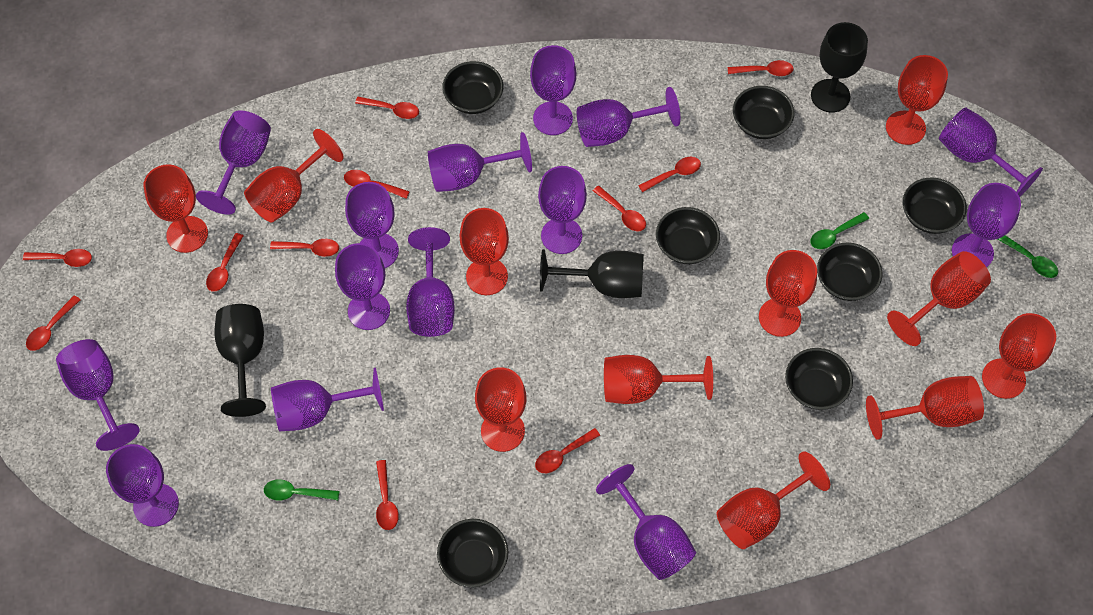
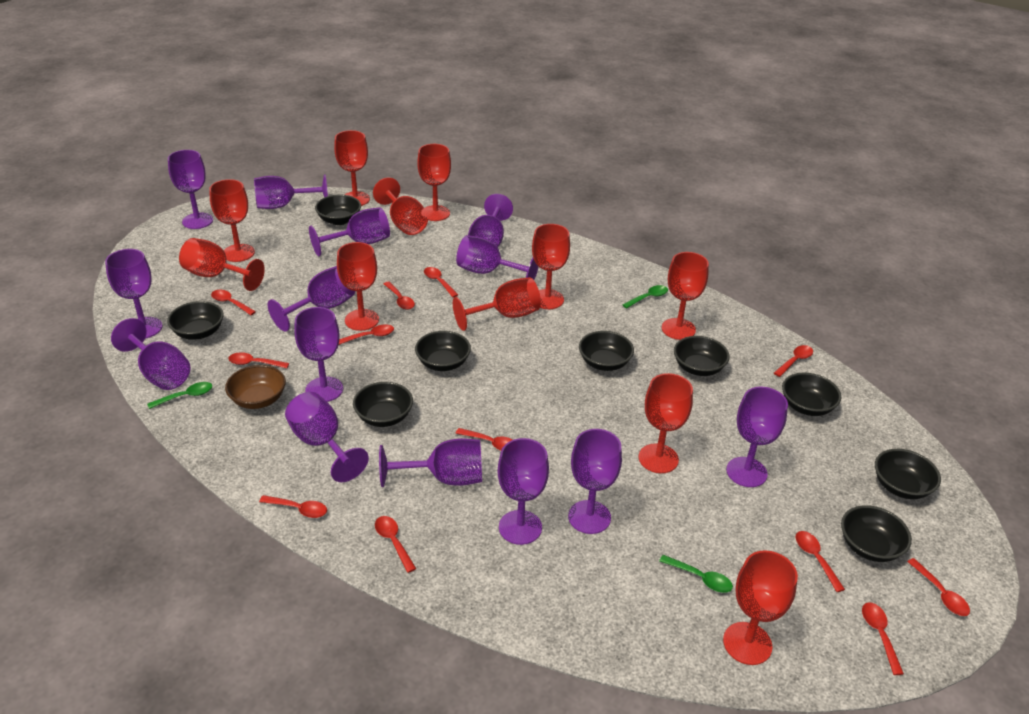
black bowl: 7 -> 9
black goblet: 3 -> 0
brown bowl: 0 -> 1
red spoon: 11 -> 12

